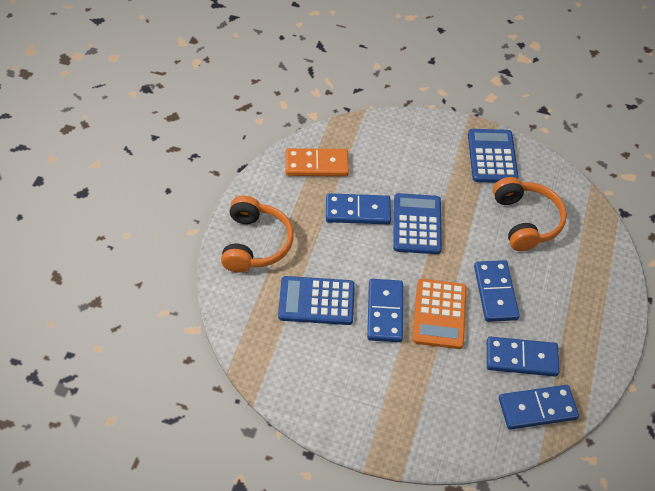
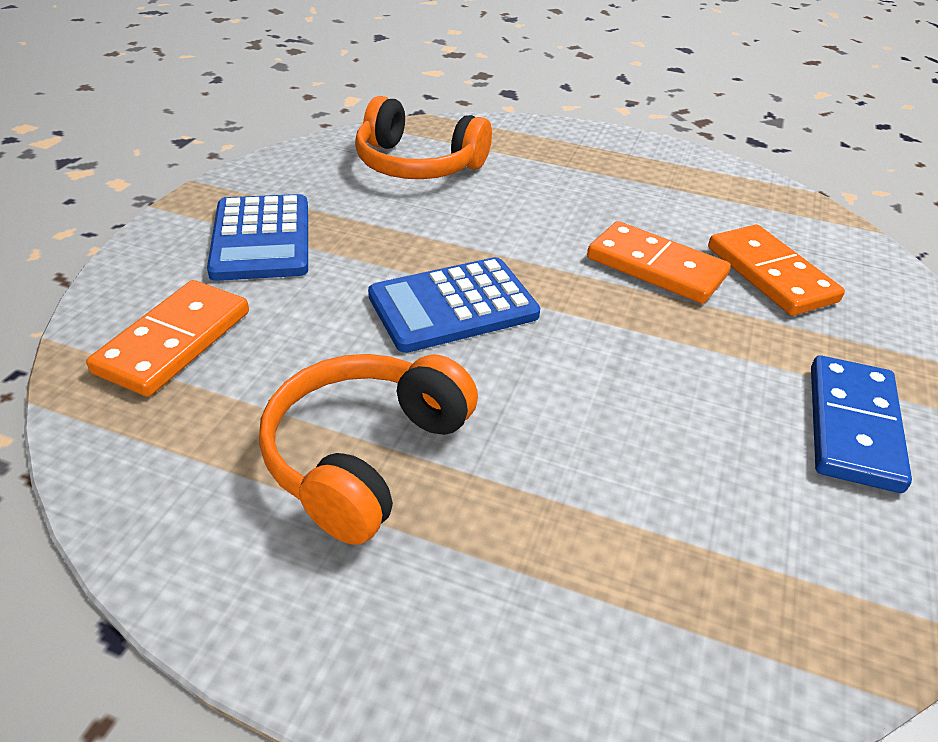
blue calculator: 3 -> 2
blue domino: 5 -> 1
orange calculator: 1 -> 0
orange domino: 1 -> 3

